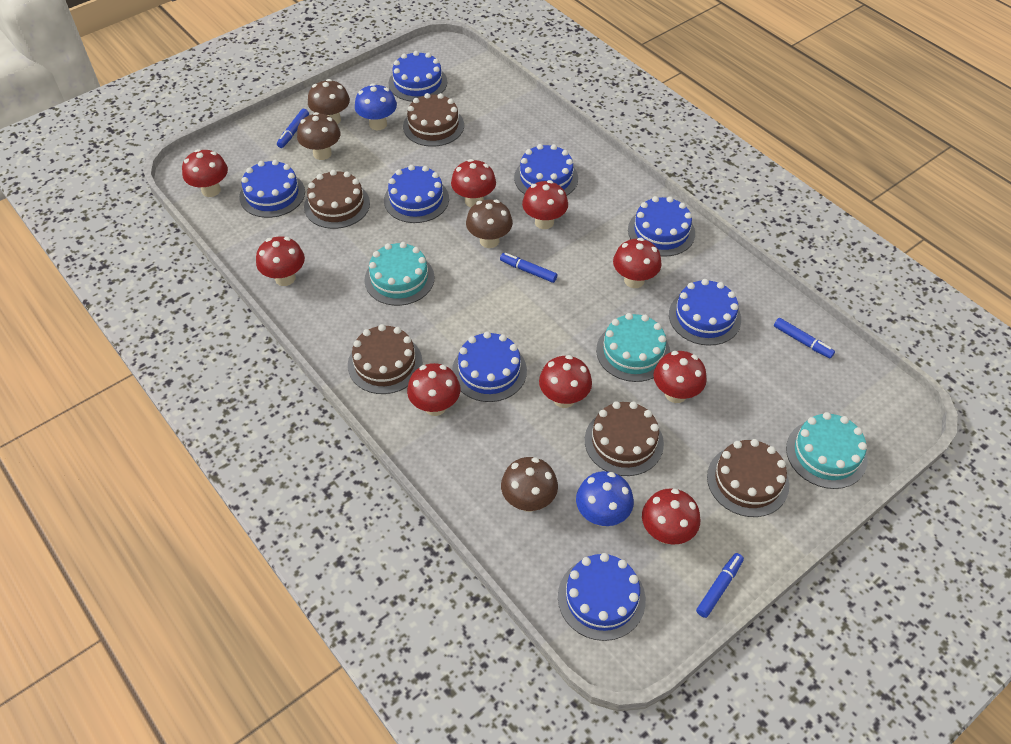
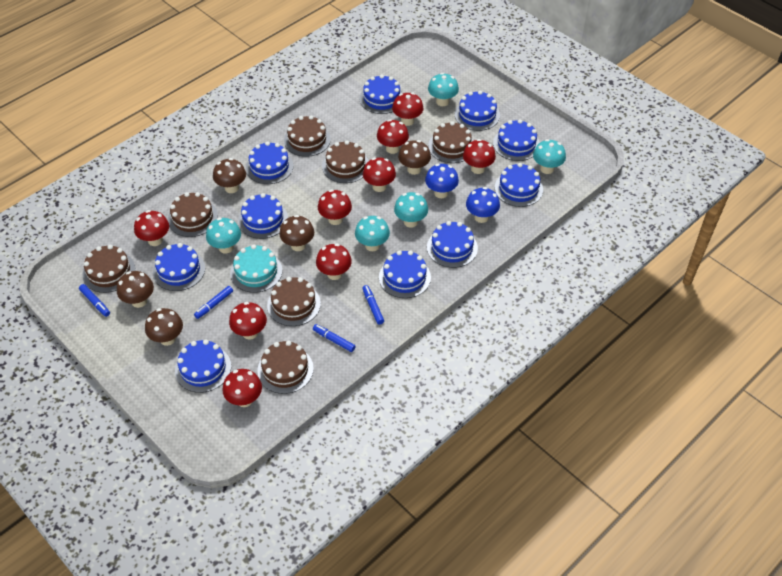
blue cake: 8 -> 10
brown cake: 5 -> 7
brown mushroom: 4 -> 5
turquoise cake: 3 -> 1
turquoise mushroom: 0 -> 5

